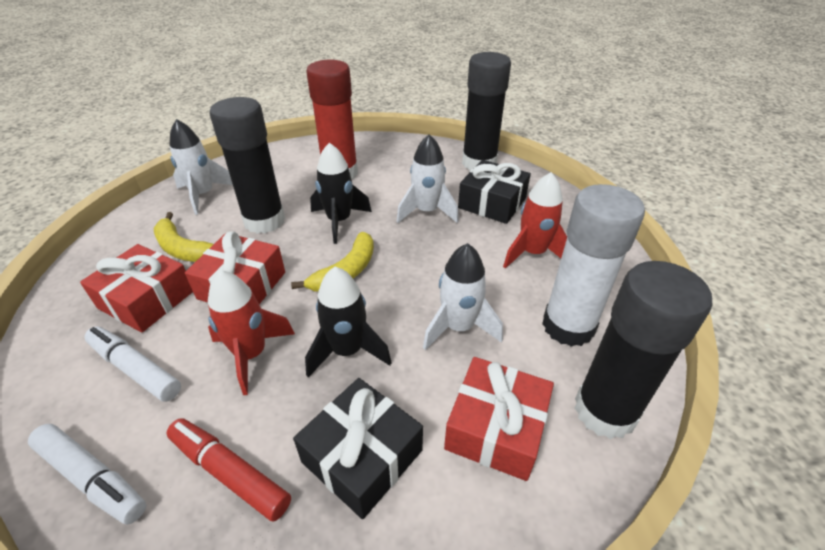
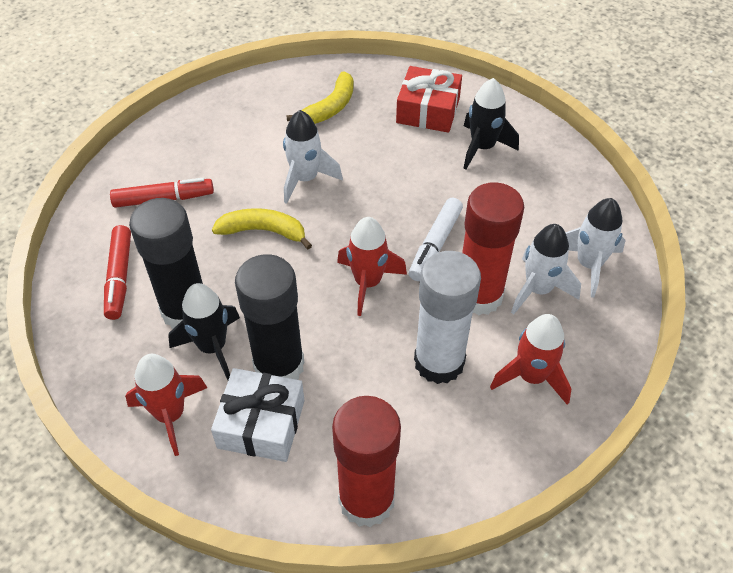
black gift: 2 -> 0
black glue stick: 3 -> 2
red gift: 3 -> 1
red glue stick: 1 -> 2
red marker: 1 -> 2
red rocket: 2 -> 3
white gift: 0 -> 1
white marker: 2 -> 1

